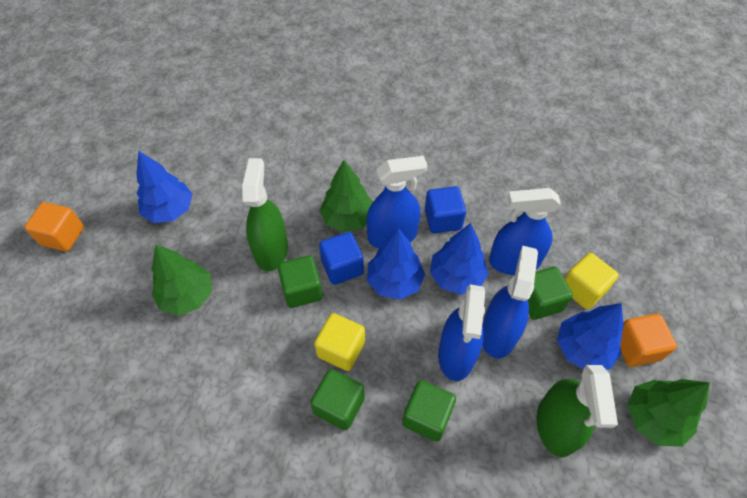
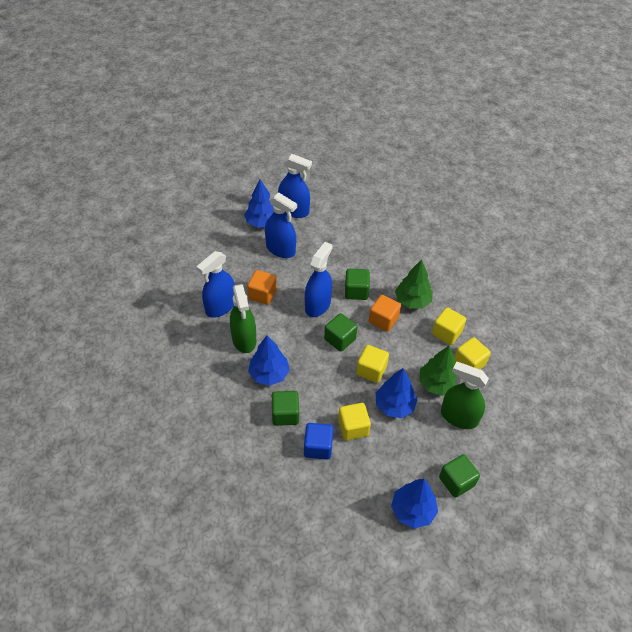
blue cube: 2 -> 1
green tree: 3 -> 2
yellow cube: 2 -> 4

